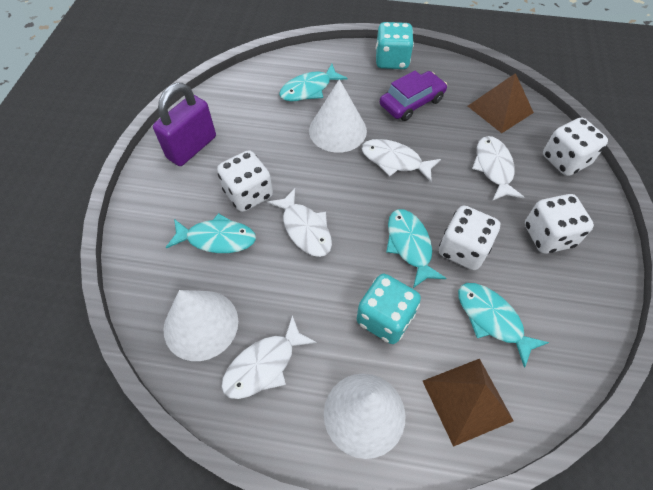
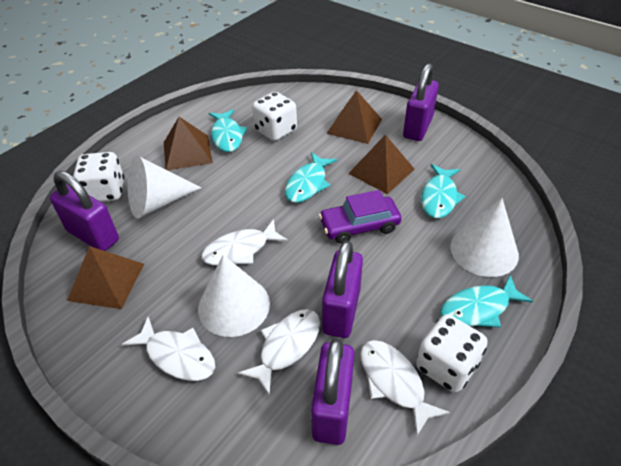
brown pyramid: 2 -> 4
purple padlock: 1 -> 4
turquoise dice: 2 -> 0
white dice: 4 -> 3

